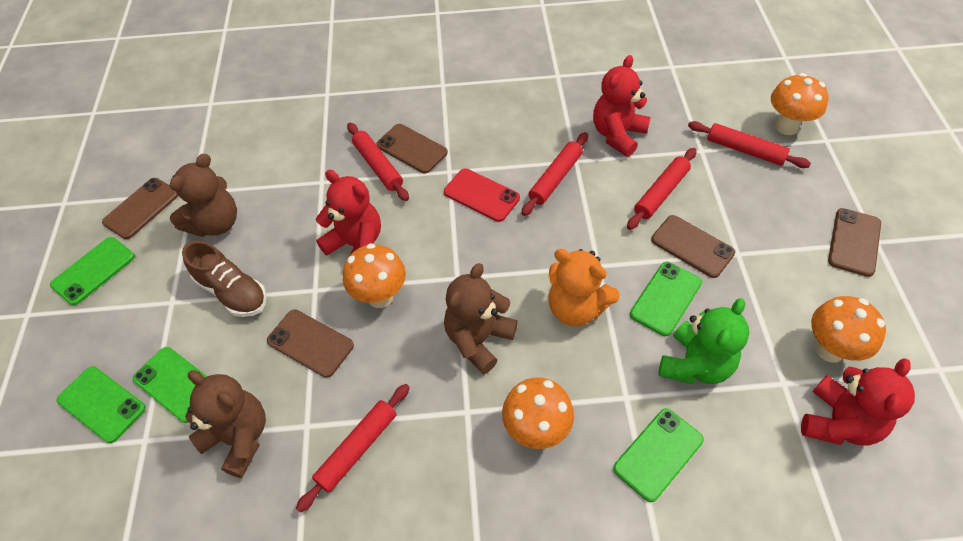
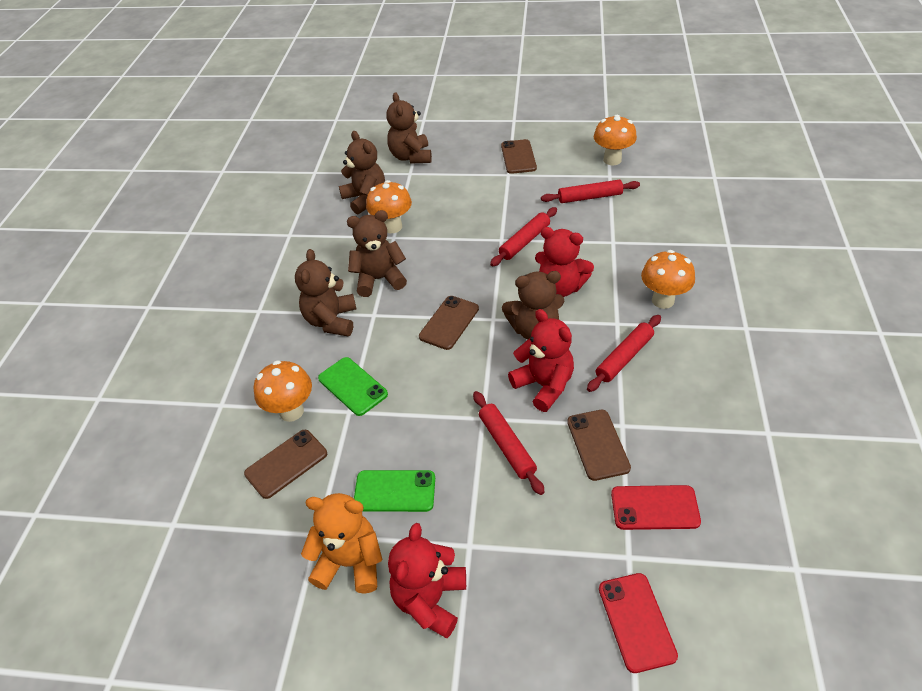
brown phone: 5 -> 4
brown shoe: 1 -> 0
brown teddy bear: 3 -> 5
green phone: 5 -> 2
green teddy bear: 1 -> 0
red phone: 1 -> 2
red rolling pin: 5 -> 4

